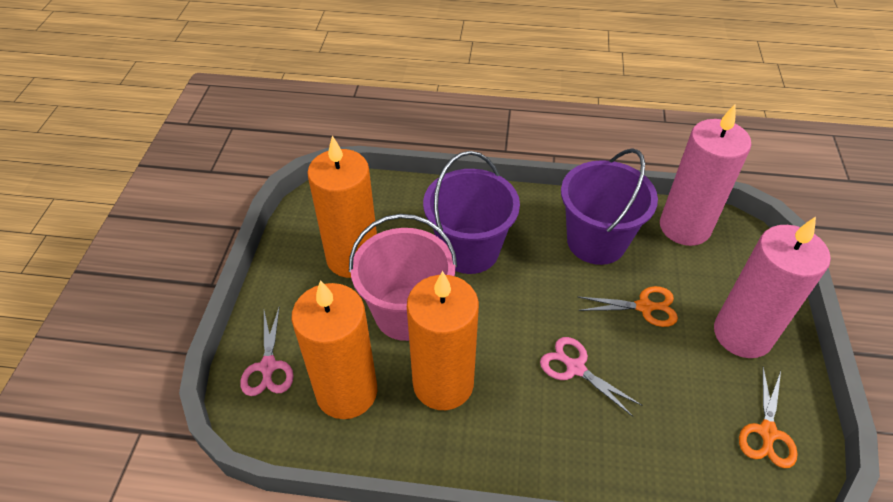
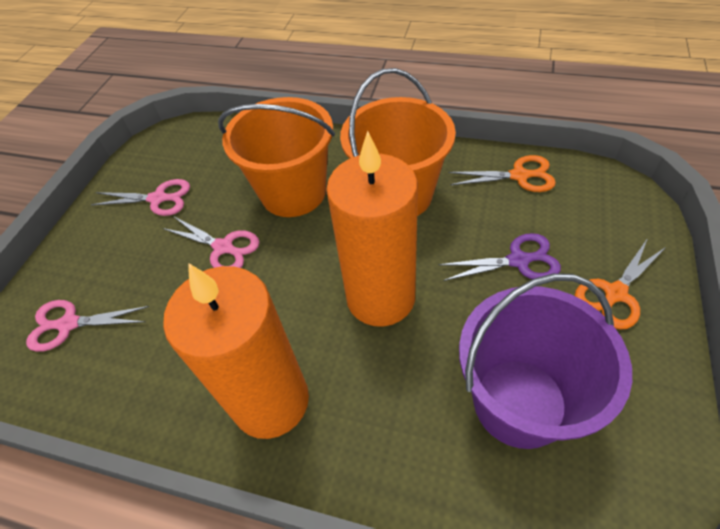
orange bucket: 0 -> 2
orange candle: 3 -> 2
pink bucket: 1 -> 0
pink candle: 2 -> 0
pink scissors: 2 -> 3
purple bucket: 2 -> 1
purple scissors: 0 -> 1

